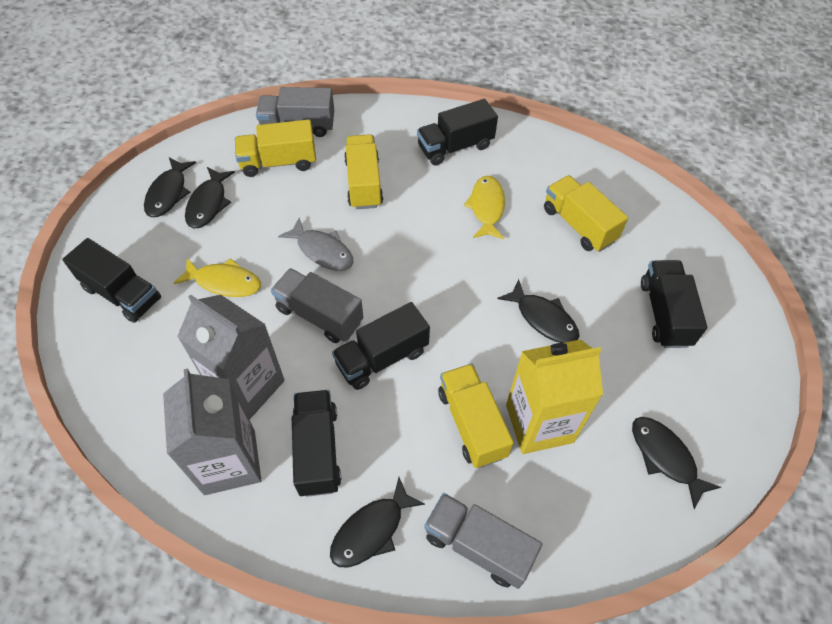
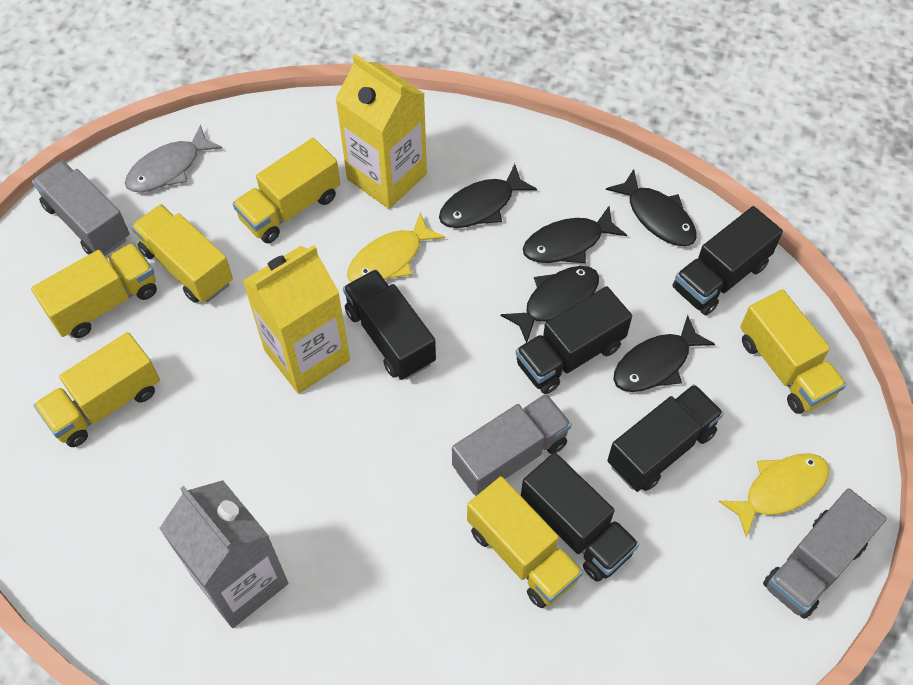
grey carton: 2 -> 1
yellow carton: 1 -> 2
yellow truck: 4 -> 6

